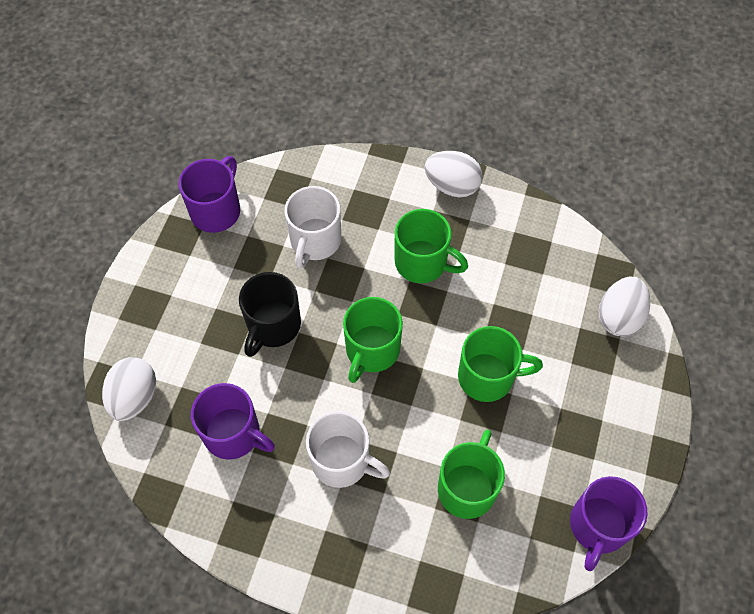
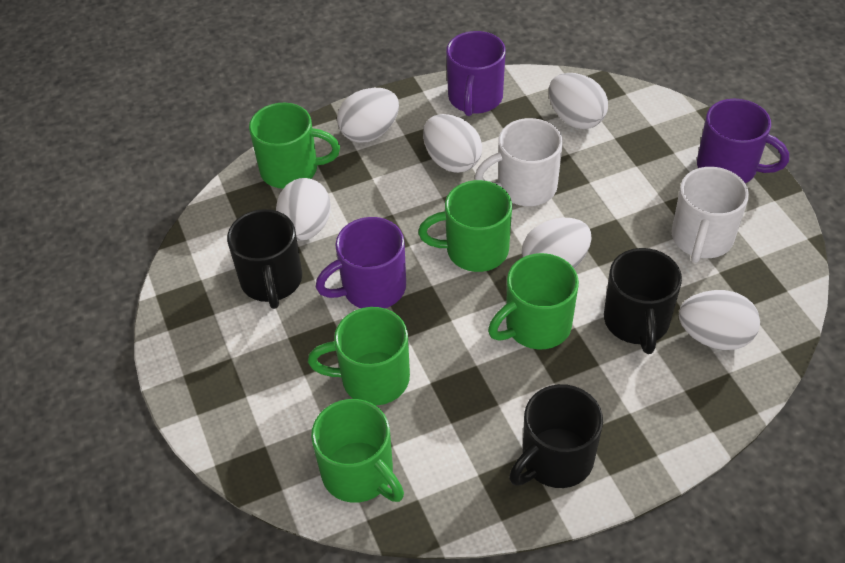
black mug: 1 -> 3
green mug: 4 -> 5
white egg: 3 -> 6

